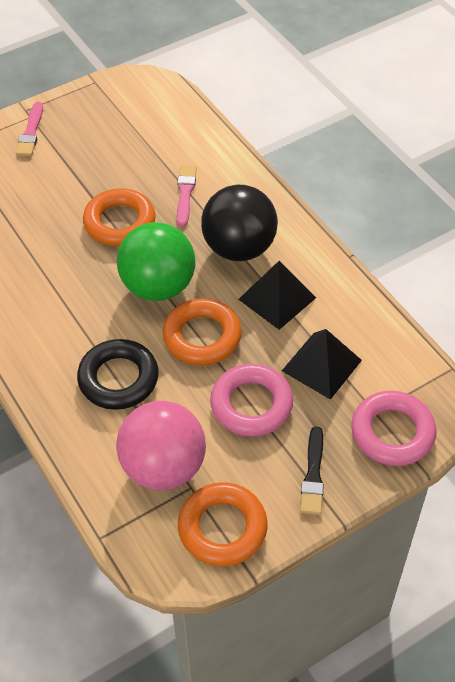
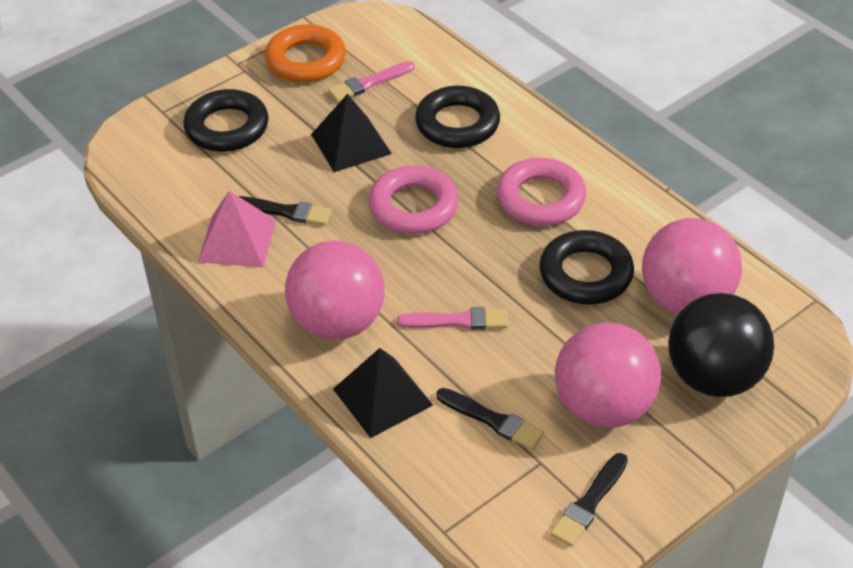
black brush: 1 -> 3
black ring: 1 -> 3
green ball: 1 -> 0
orange ring: 3 -> 1
pink ball: 1 -> 3
pink pyramid: 0 -> 1

